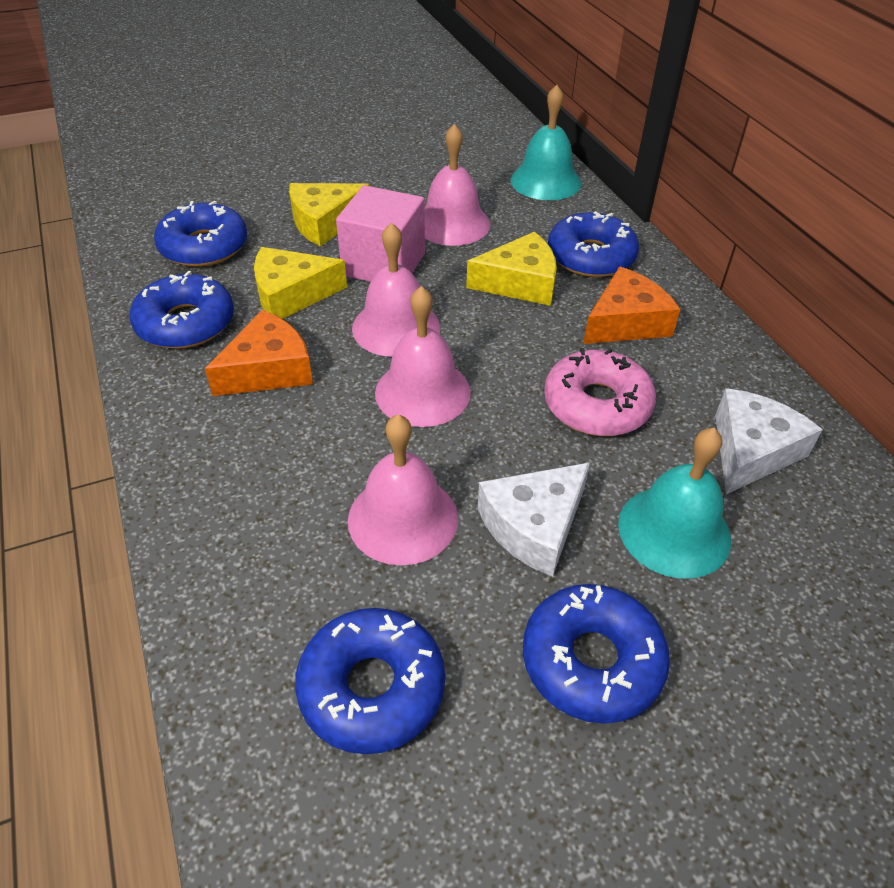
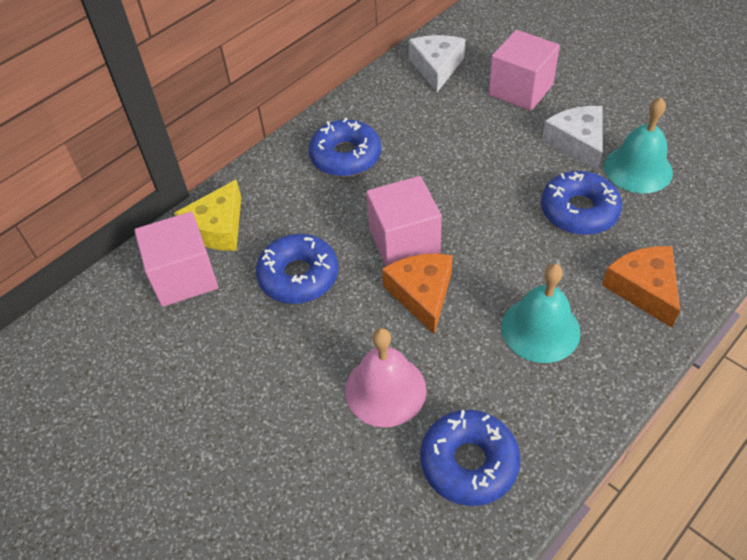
blue donut: 5 -> 4
pink bell: 4 -> 1
pink cube: 1 -> 3
pink donut: 1 -> 0
yellow cheese: 3 -> 1

